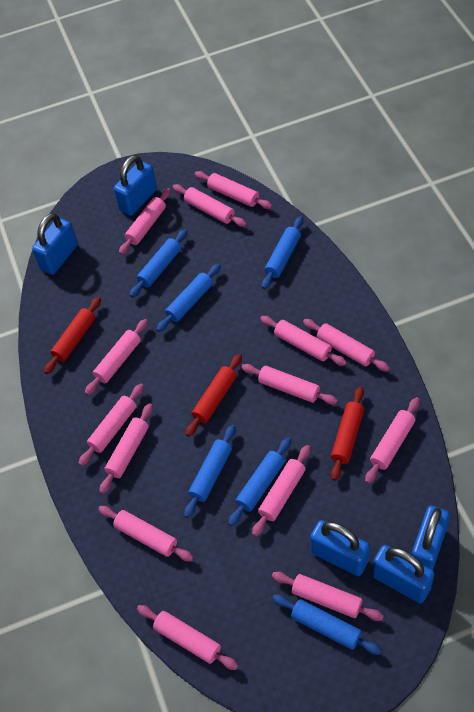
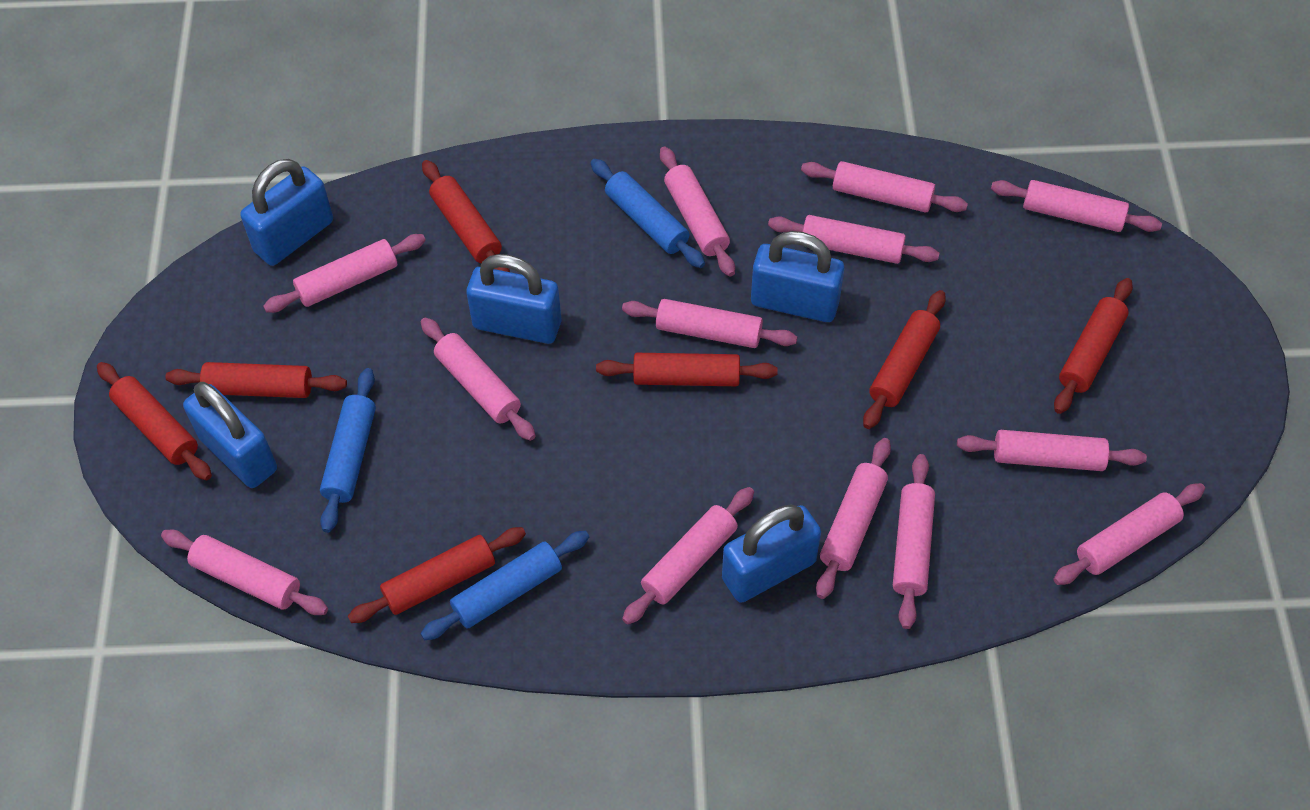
blue rolling pin: 6 -> 3
pink rolling pin: 14 -> 13
red rolling pin: 3 -> 7

